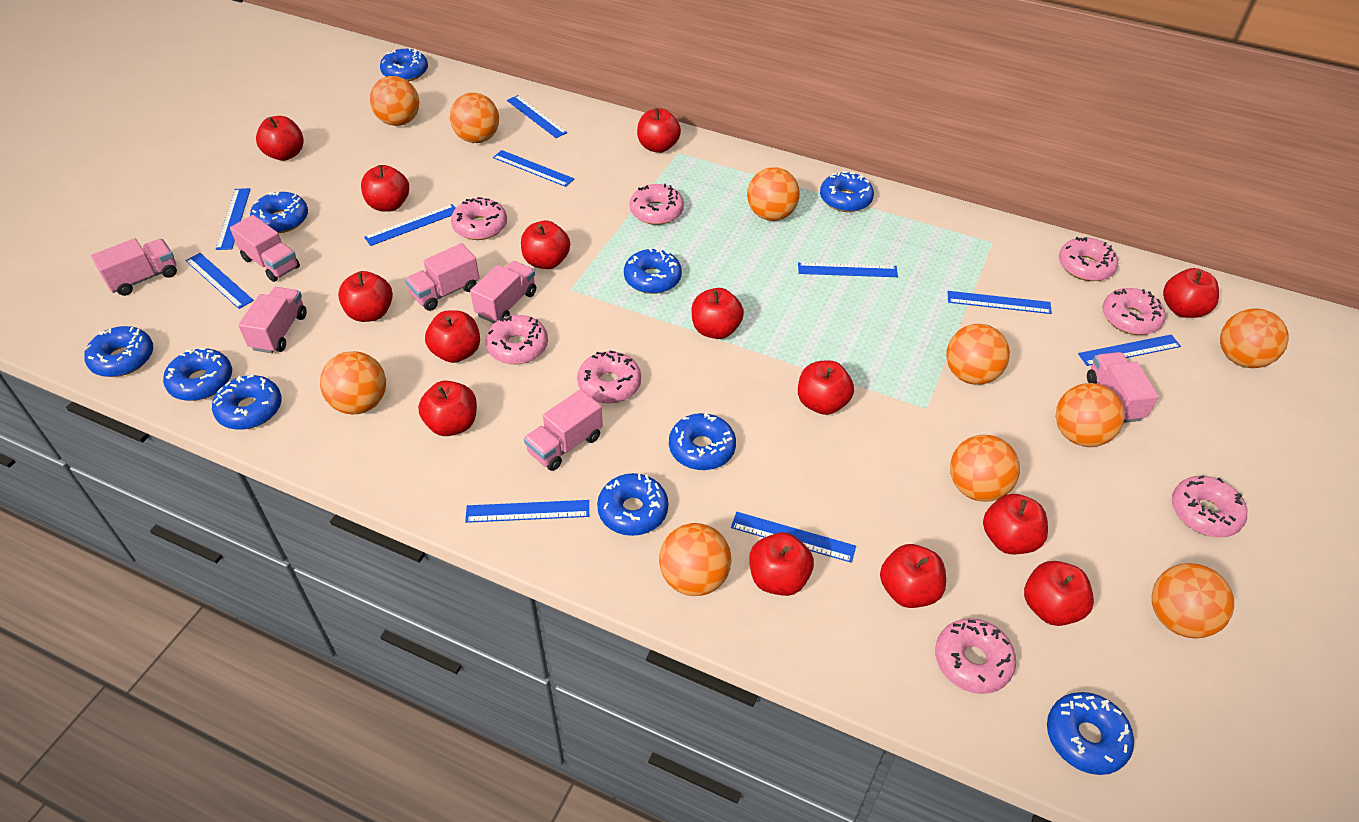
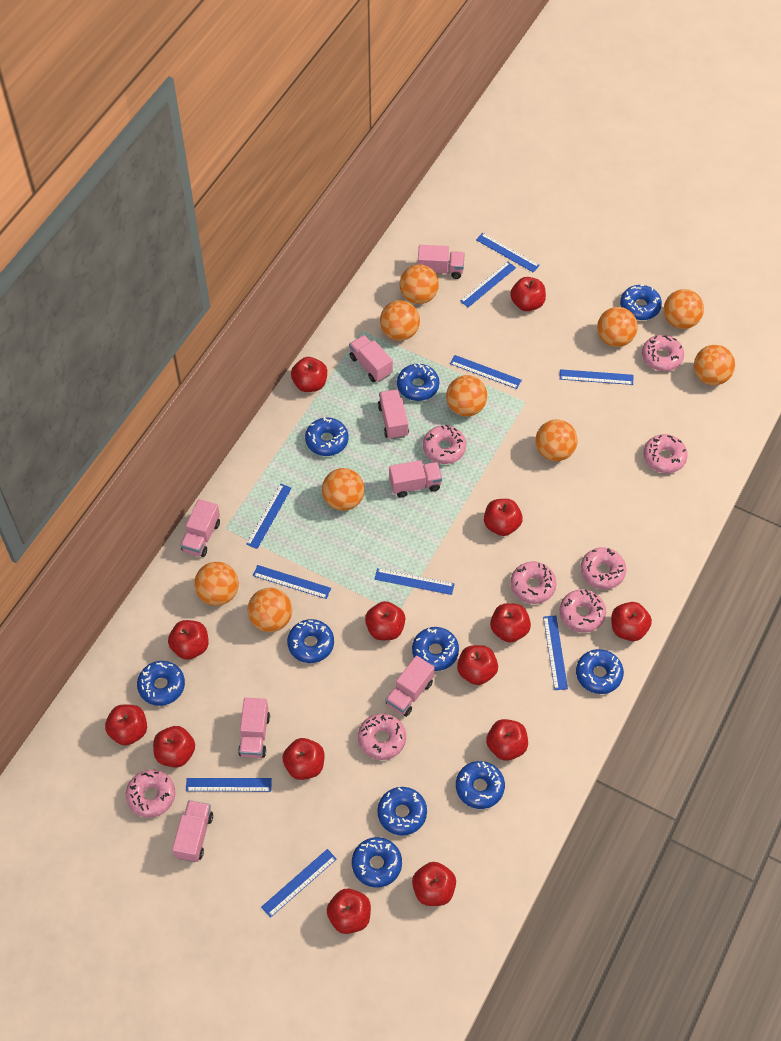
pink truck: 7 -> 8

